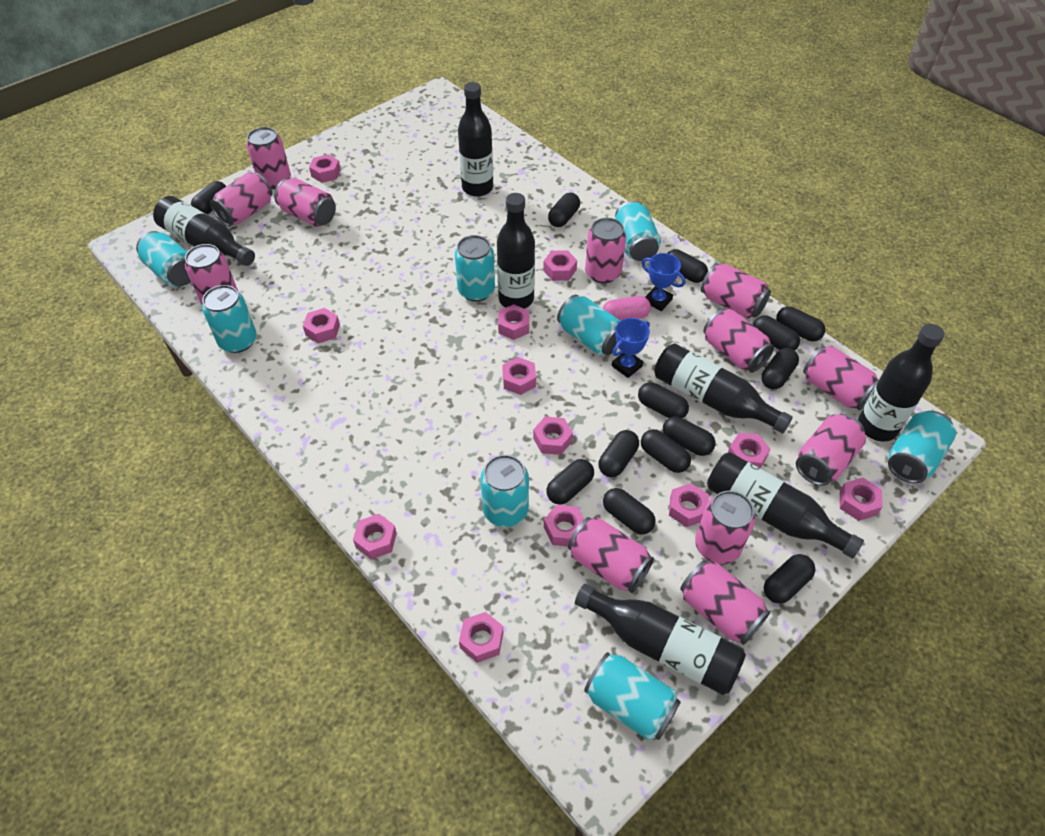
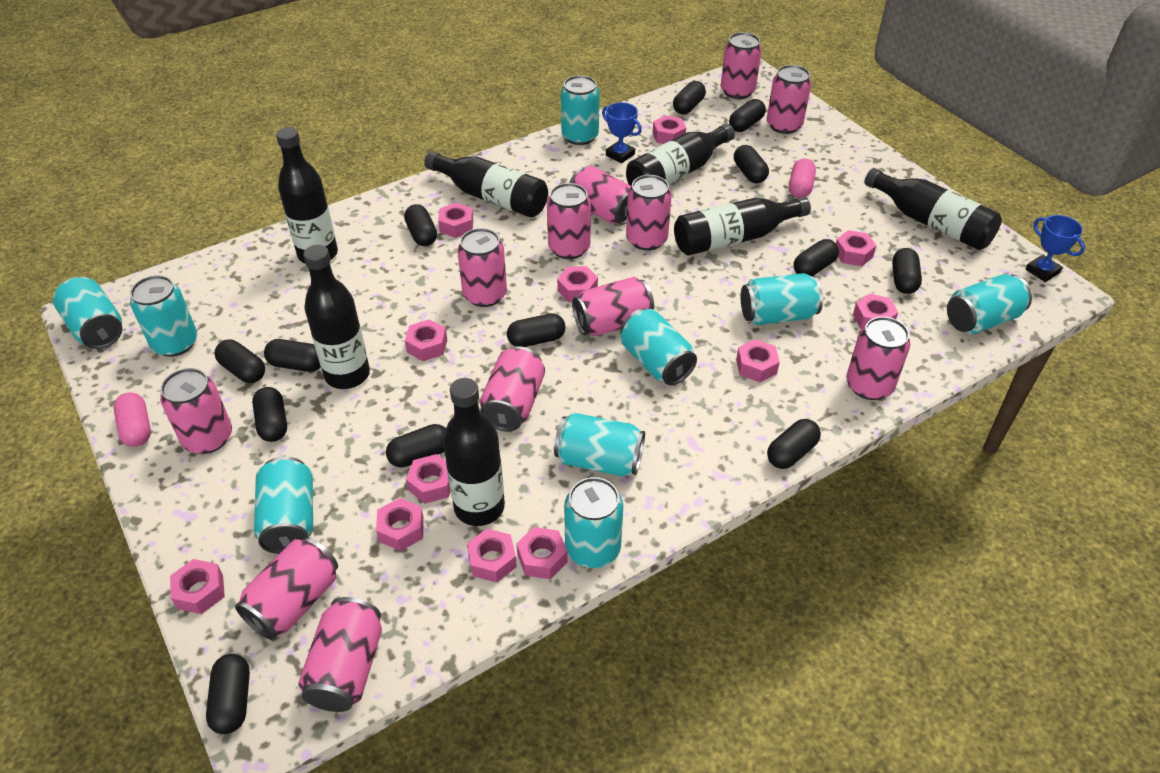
pink capsule: 1 -> 2
turquoise can: 8 -> 9

